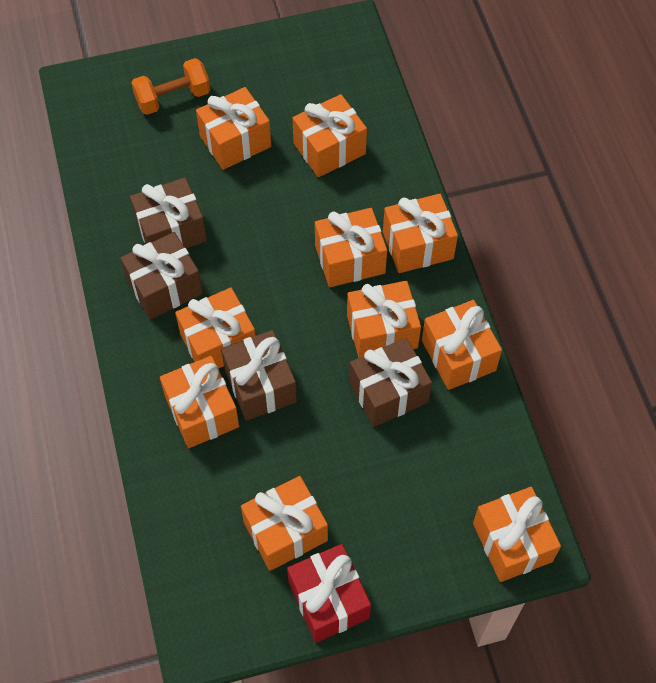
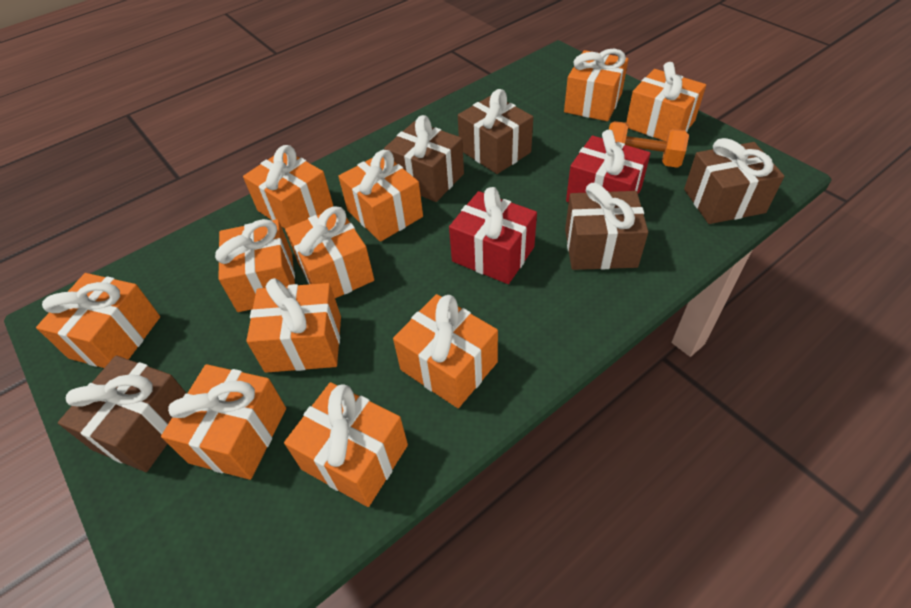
brown gift: 4 -> 5
orange gift: 10 -> 11
red gift: 1 -> 2

